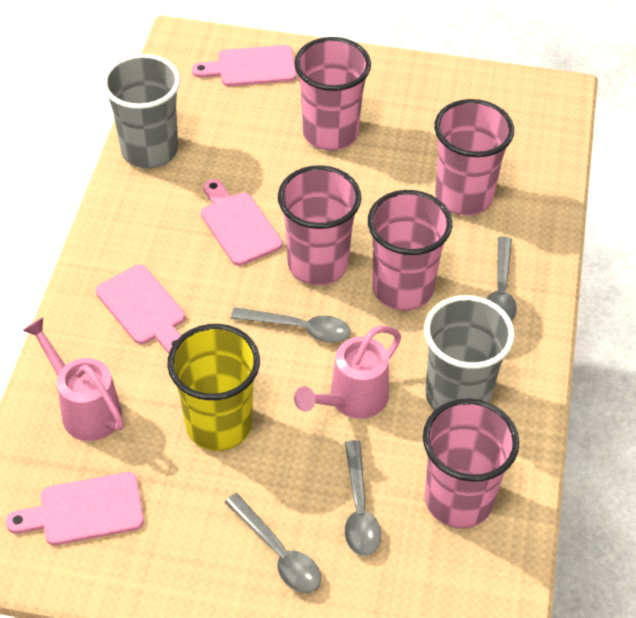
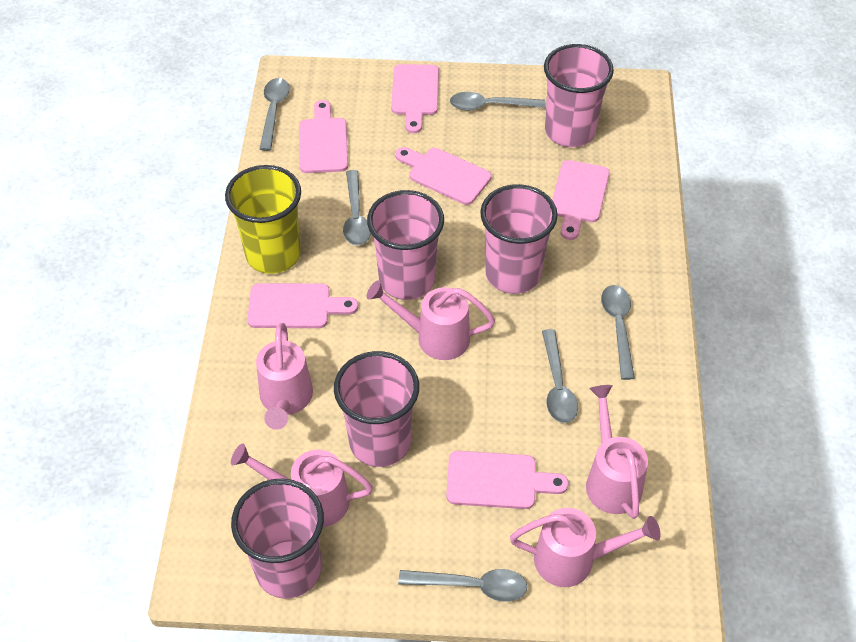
grey cup: 2 -> 0
grey spoon: 4 -> 6
pink cutting board: 4 -> 6
pink watering can: 2 -> 5

